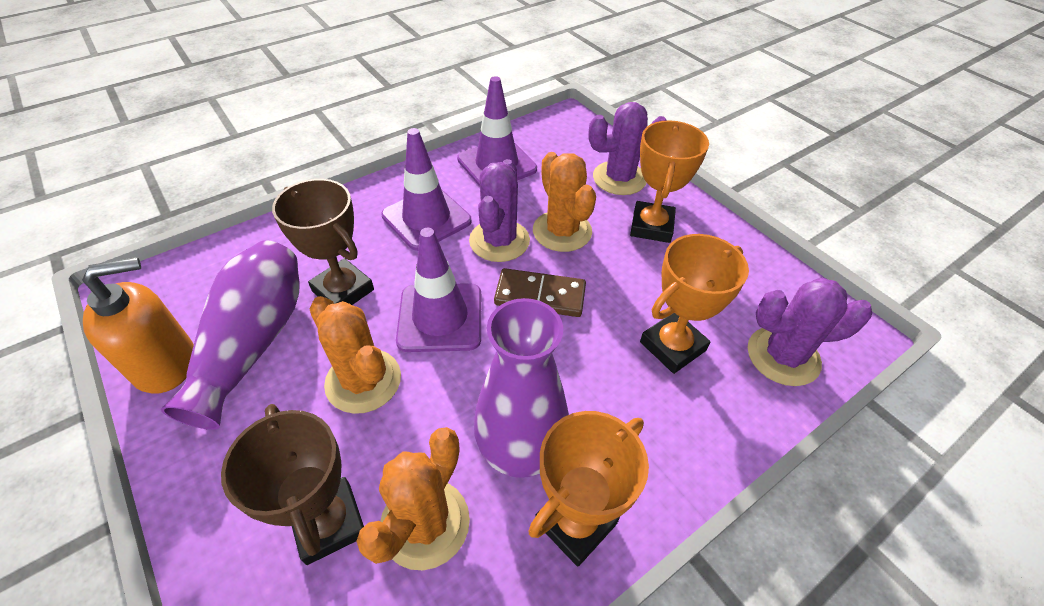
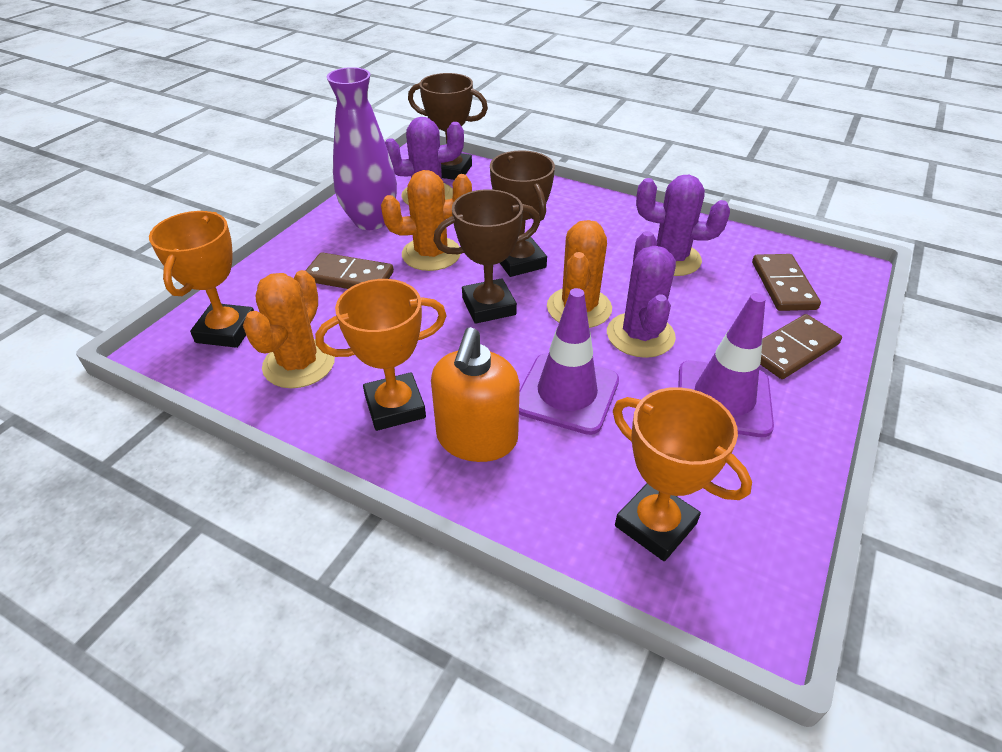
brown domino: 1 -> 3
brown trophy: 2 -> 3
purple traffic cone: 3 -> 2
purple vase: 2 -> 1

